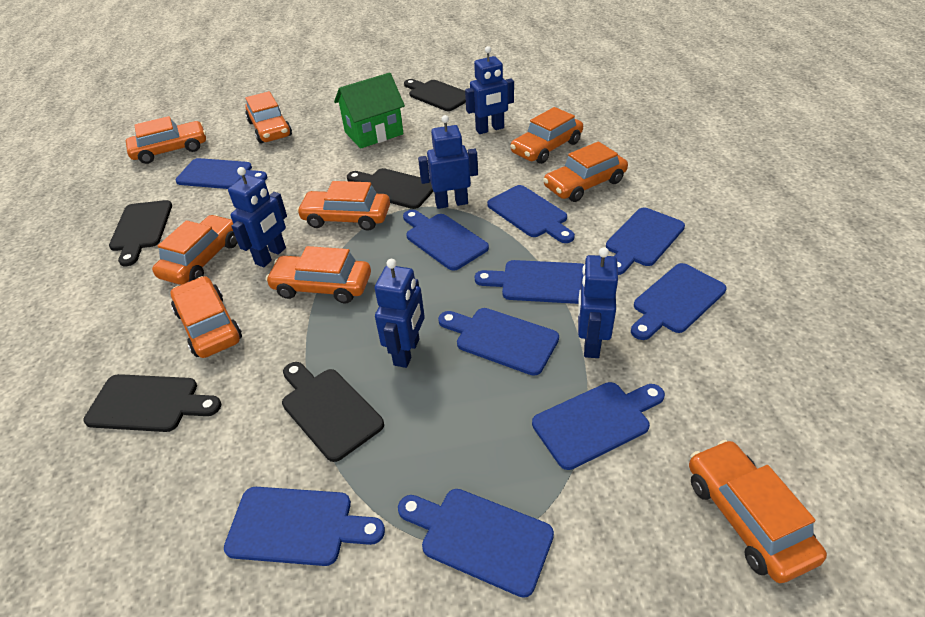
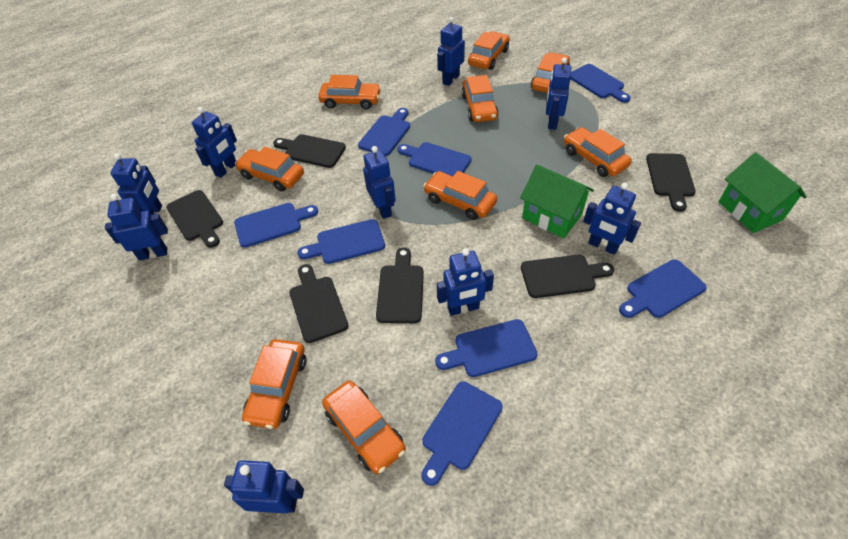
black cutting board: 5 -> 6
blue cutting board: 10 -> 8
blue robot: 5 -> 9
green house: 1 -> 2

